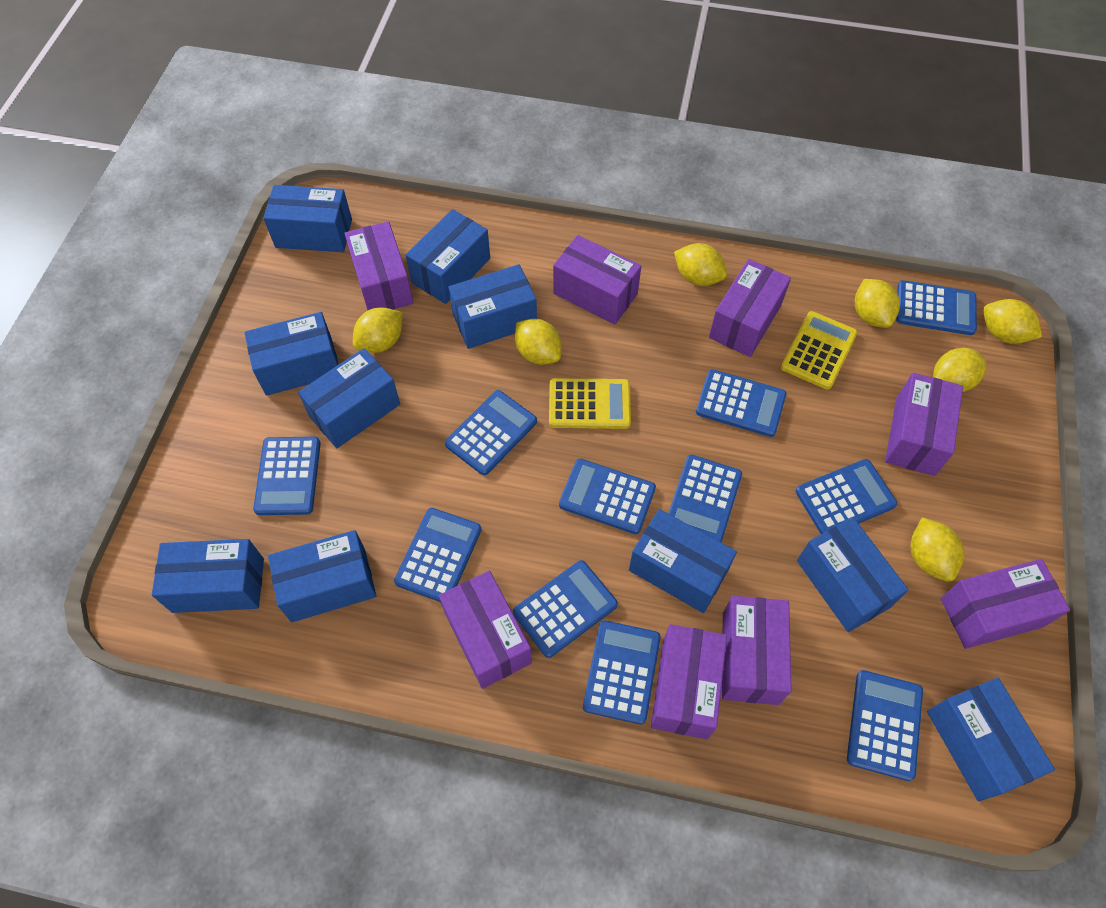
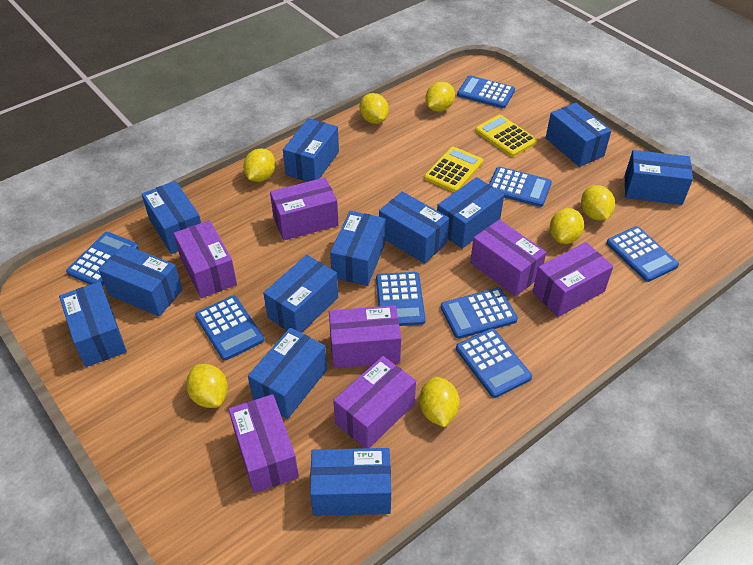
blue box: 10 -> 12
blue calculator: 11 -> 8
purple box: 8 -> 7

